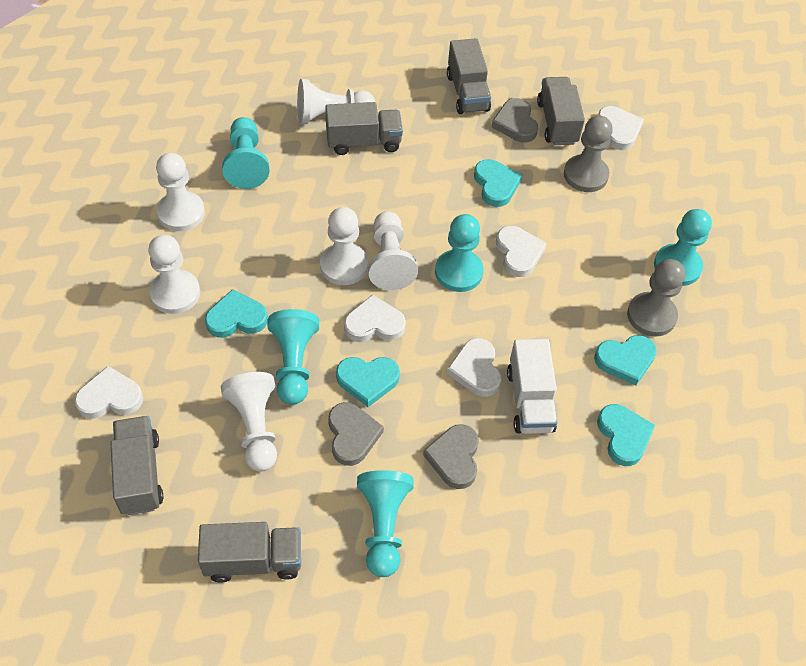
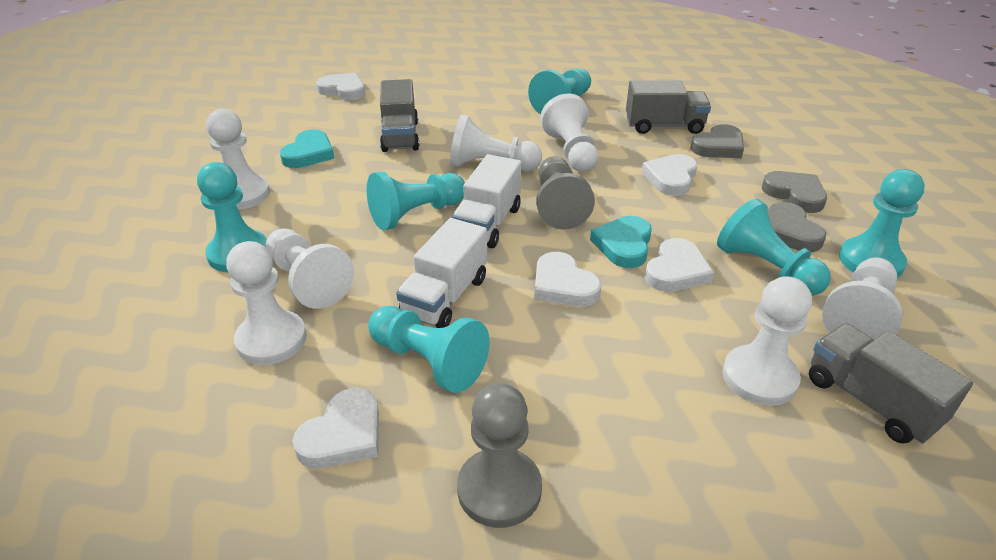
grey truck: 5 -> 3
turquoise heart: 5 -> 2
turquoise pawn: 5 -> 6
white pawn: 6 -> 7
white truck: 1 -> 2

